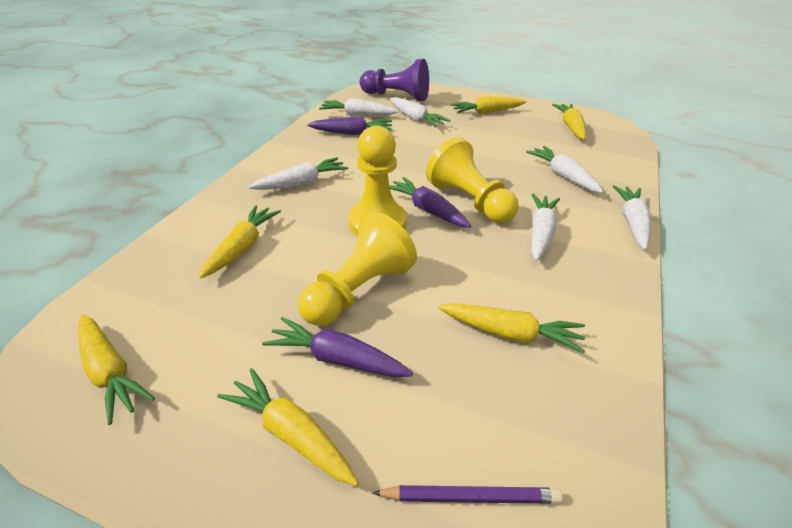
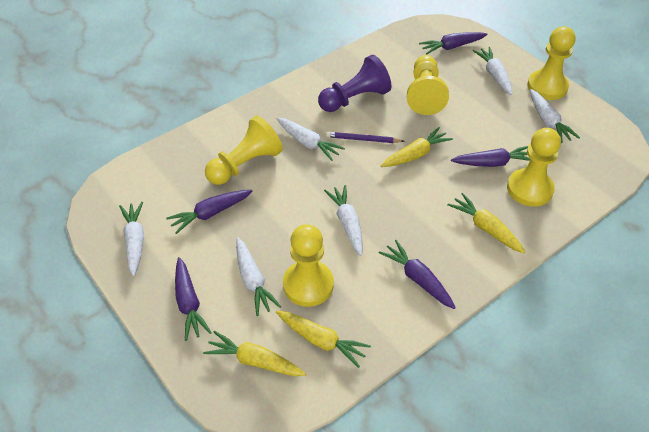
purple carrot: 3 -> 5
yellow carrot: 6 -> 4
yellow pawn: 3 -> 5

